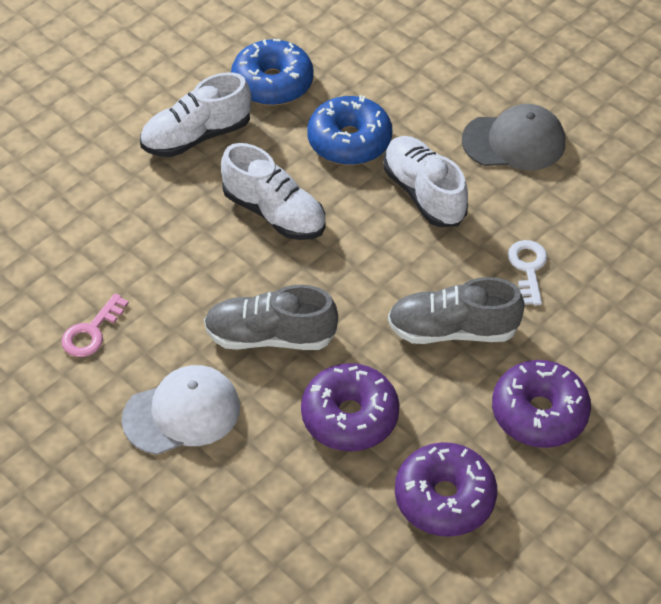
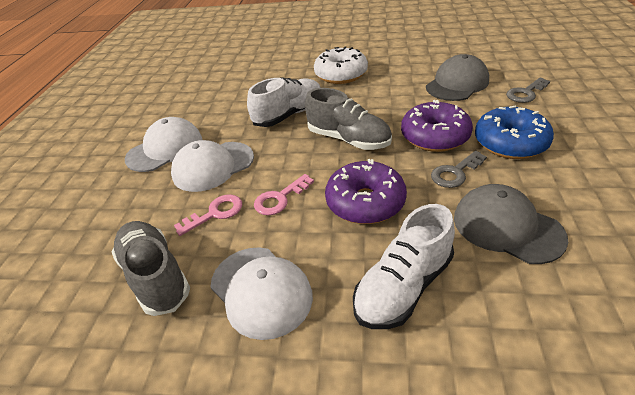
blue donut: 2 -> 1
grey cap: 1 -> 2
grey key: 0 -> 2
pink key: 1 -> 2
purple donut: 3 -> 2
white cap: 1 -> 3
white donut: 0 -> 1
white key: 1 -> 0
white shoe: 3 -> 2

